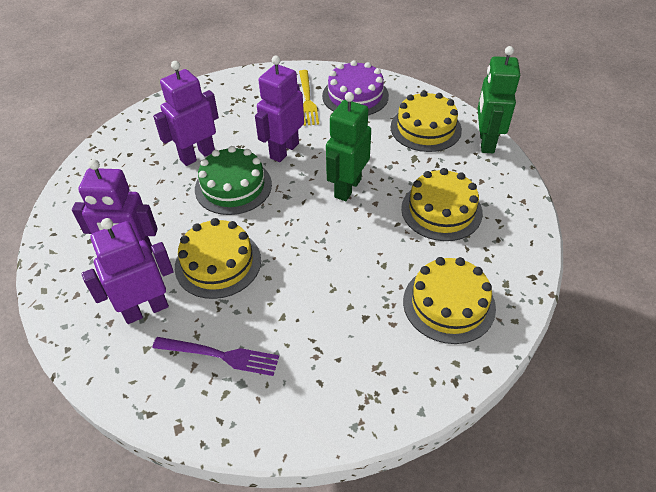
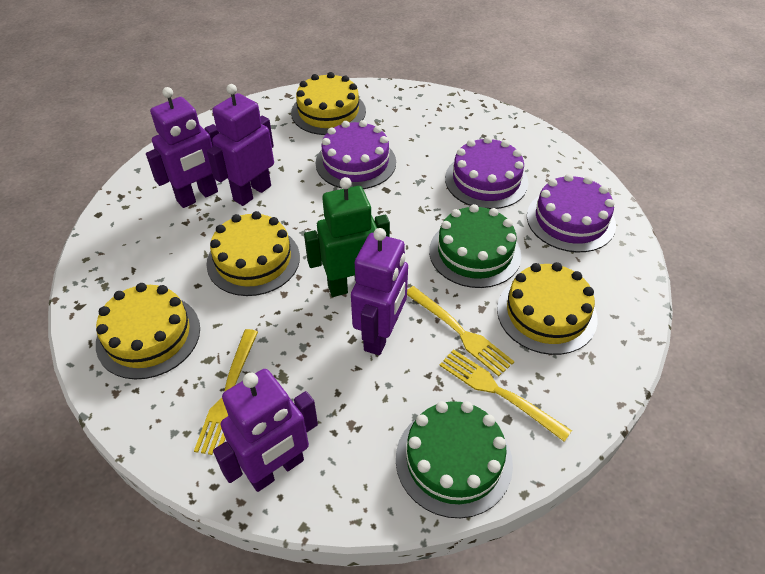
green cake: 1 -> 2
green robot: 2 -> 1
purple cake: 1 -> 3
purple fork: 1 -> 0
yellow fork: 1 -> 3

